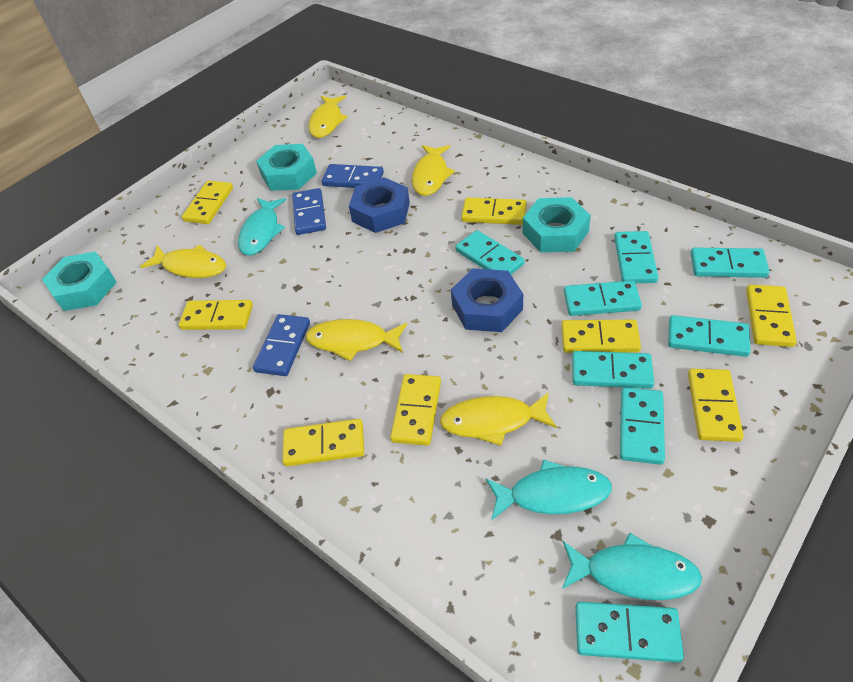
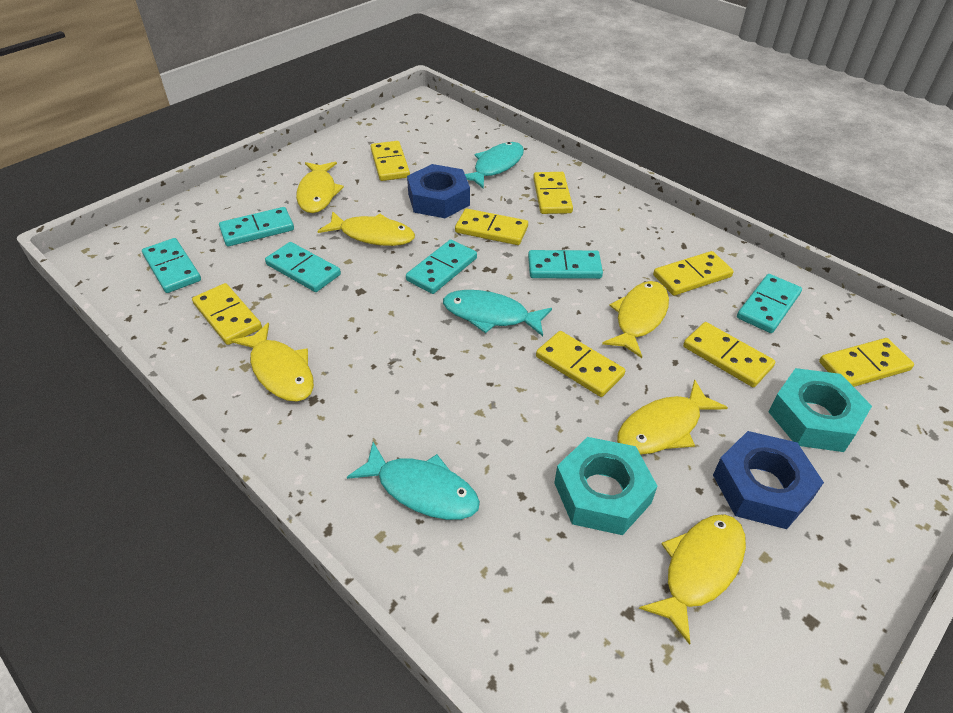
blue domino: 3 -> 0
turquoise domino: 8 -> 6
turquoise nut: 3 -> 2
yellow fish: 5 -> 6

